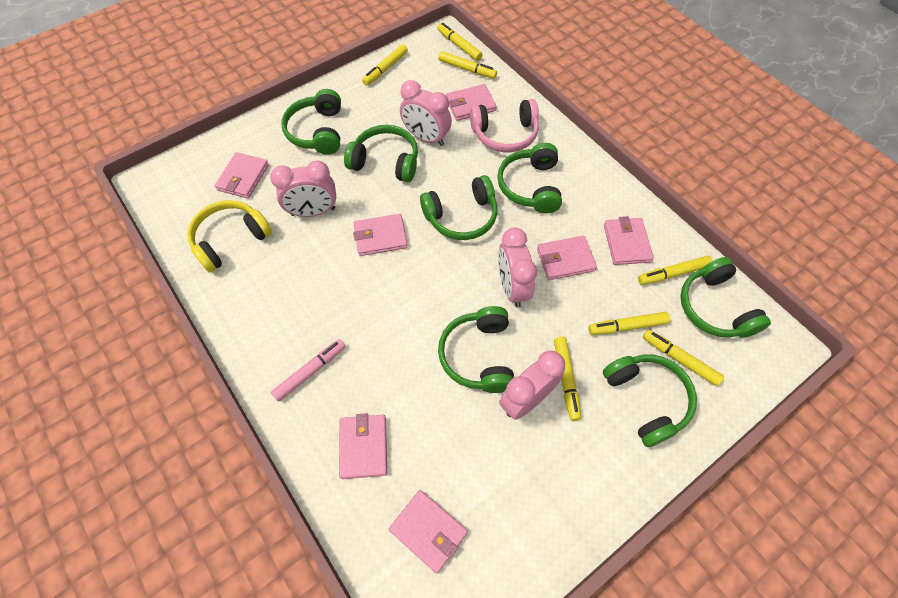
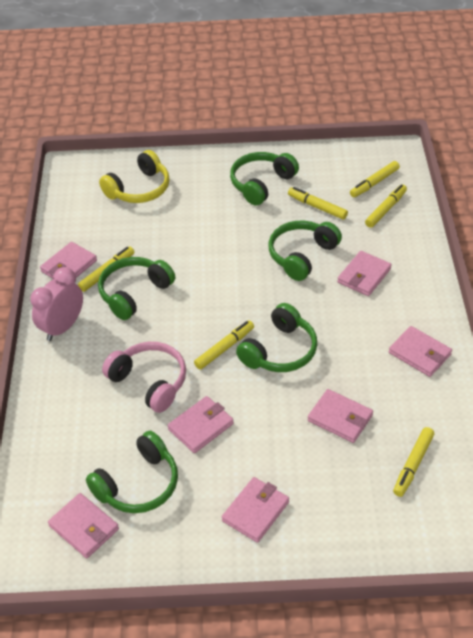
green headphones: 7 -> 5
pink clock: 4 -> 1
pink marker: 1 -> 0
yellow marker: 7 -> 6

